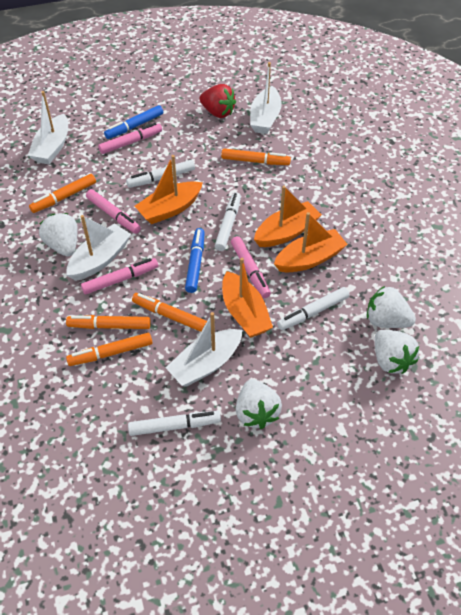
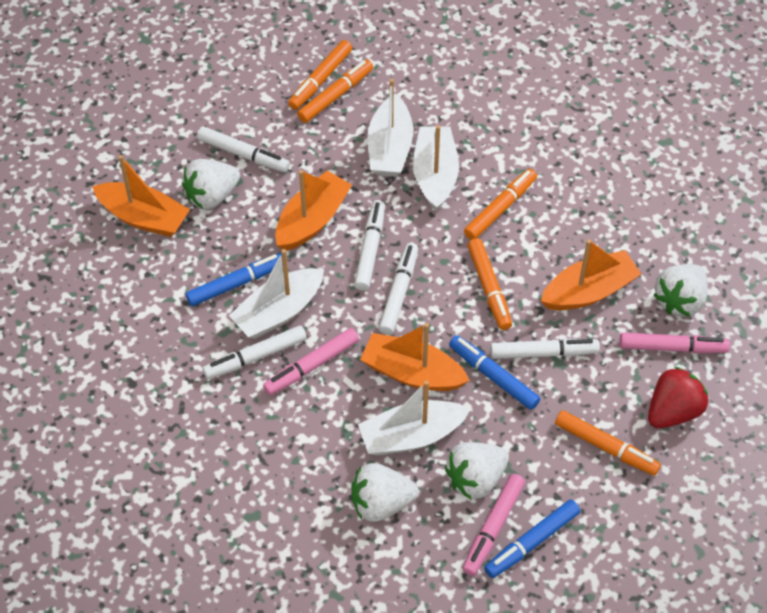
blue marker: 2 -> 3
pink marker: 4 -> 3
white marker: 4 -> 5

